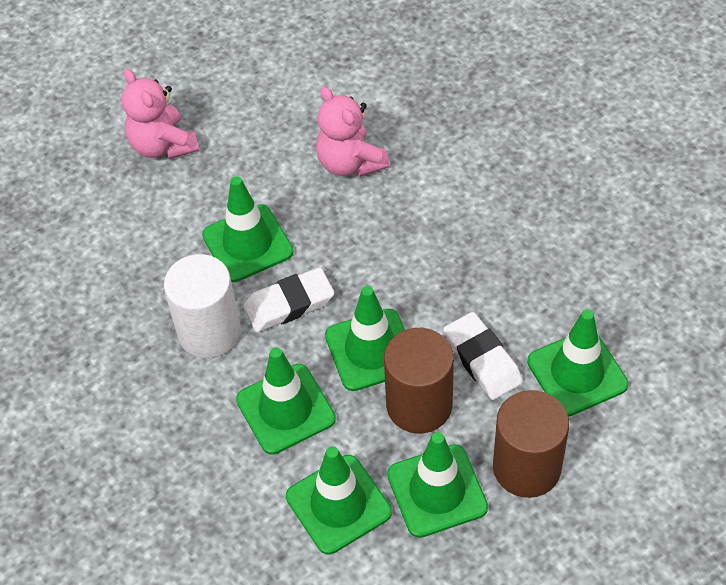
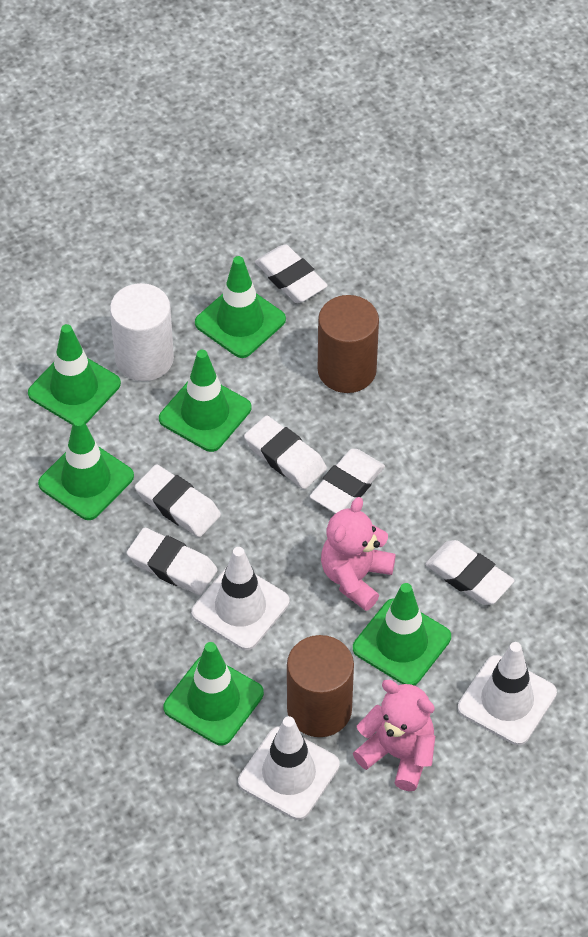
white eraser: 2 -> 6
white traffic cone: 0 -> 3

